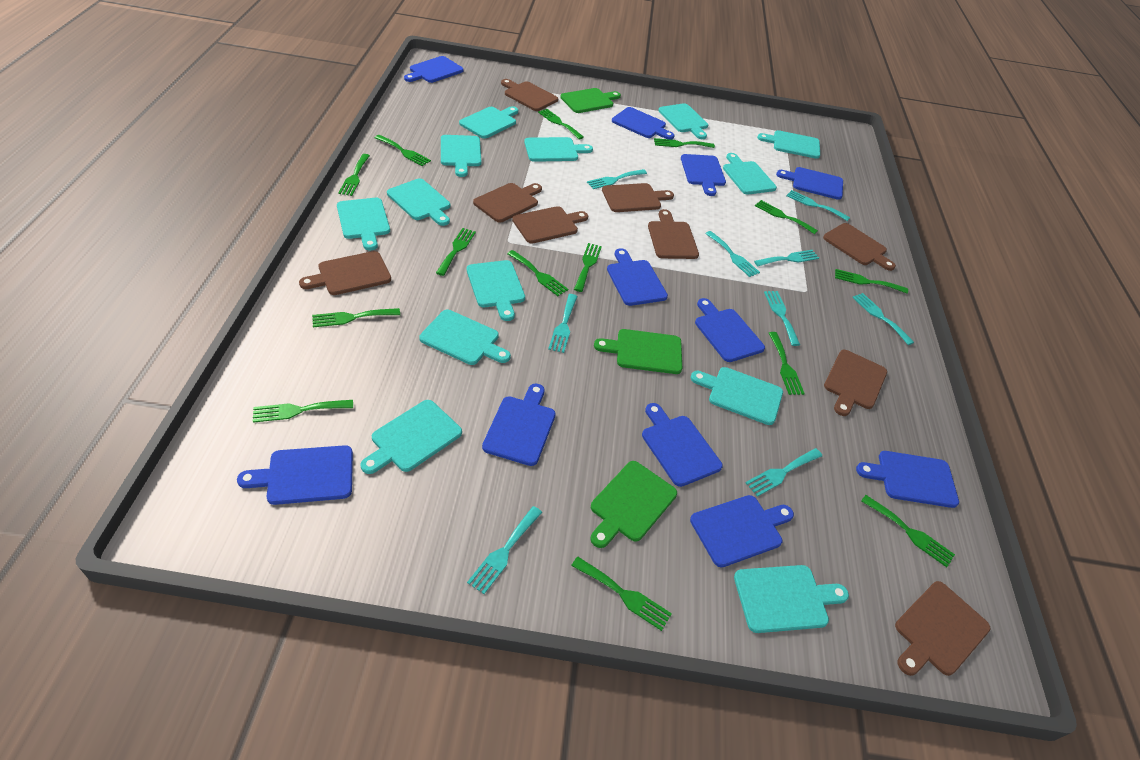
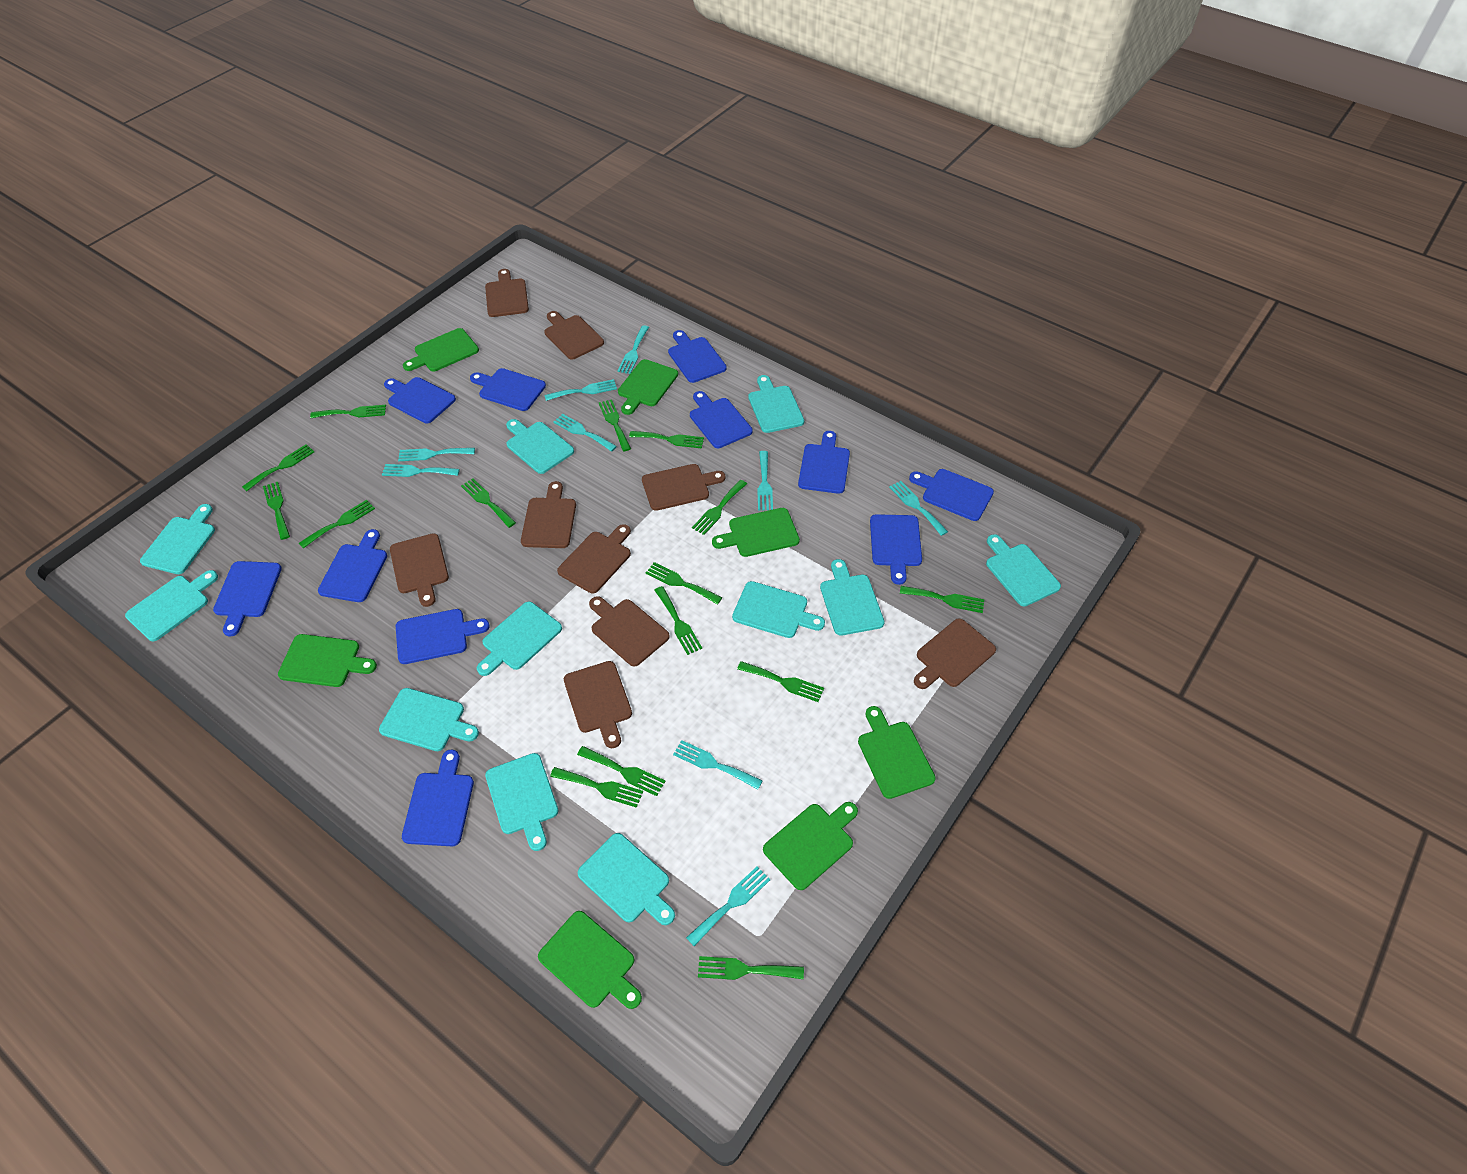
green cutting board: 3 -> 7
green fork: 14 -> 15
turquoise cutting board: 13 -> 11

